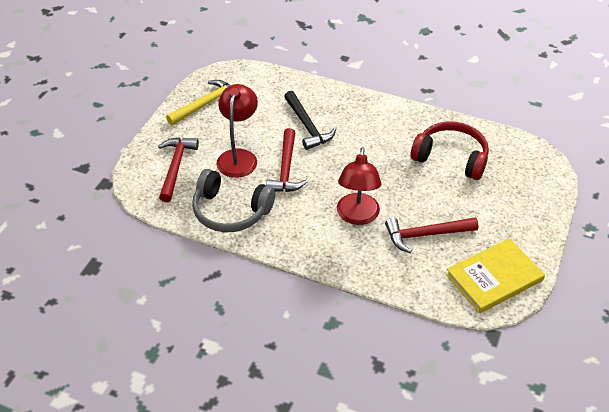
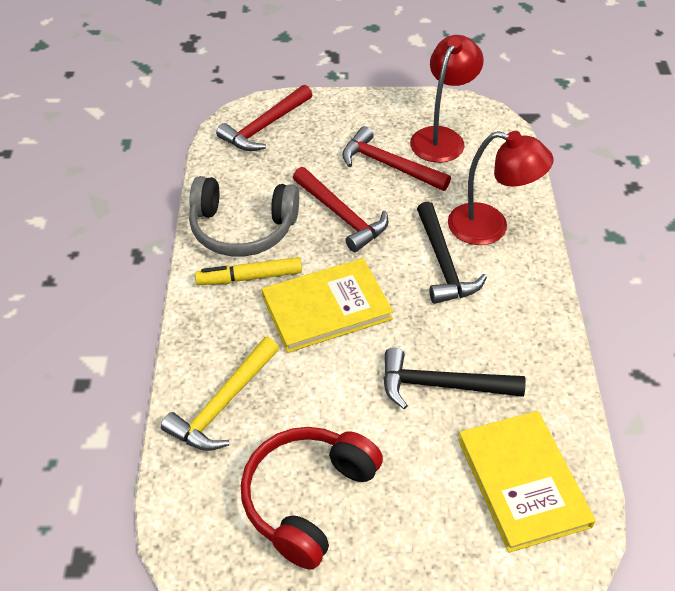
black hammer: 1 -> 2
yellow book: 1 -> 2
yellow marker: 0 -> 1

